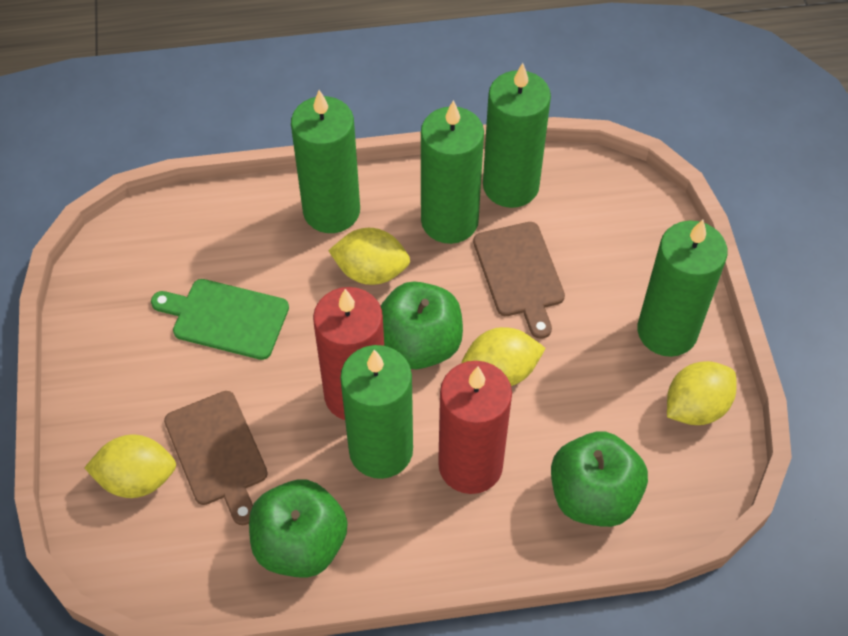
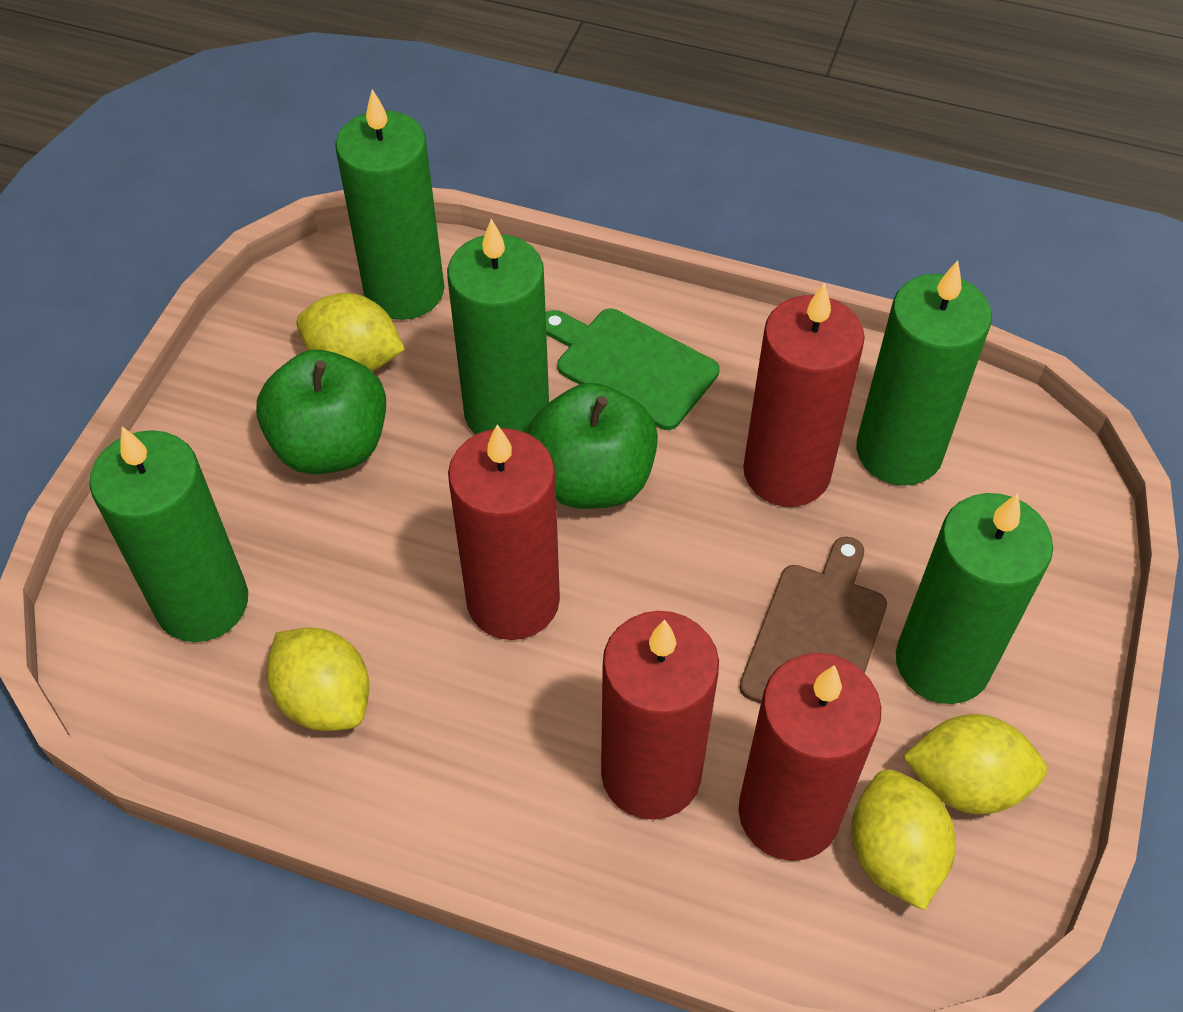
brown cutting board: 2 -> 1
green apple: 3 -> 2
red candle: 2 -> 4

